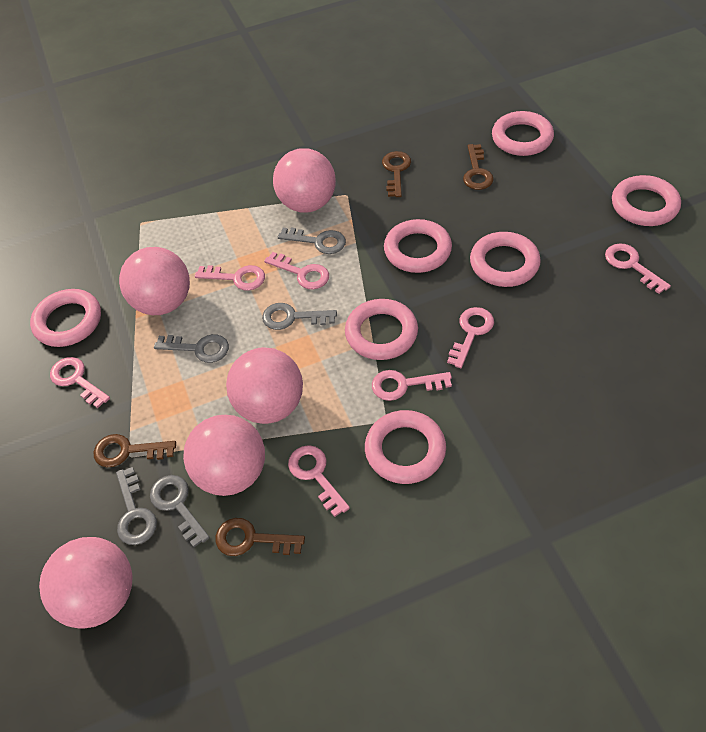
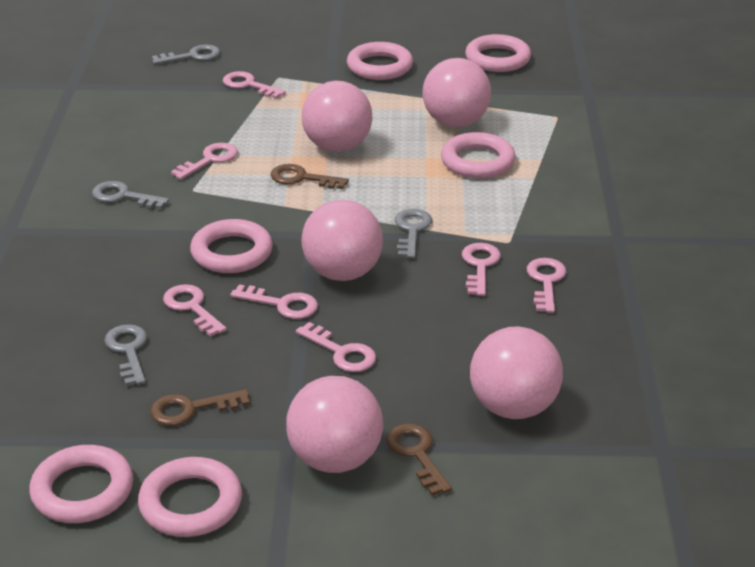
brown key: 4 -> 3
grey key: 5 -> 4
pink ring: 7 -> 6

